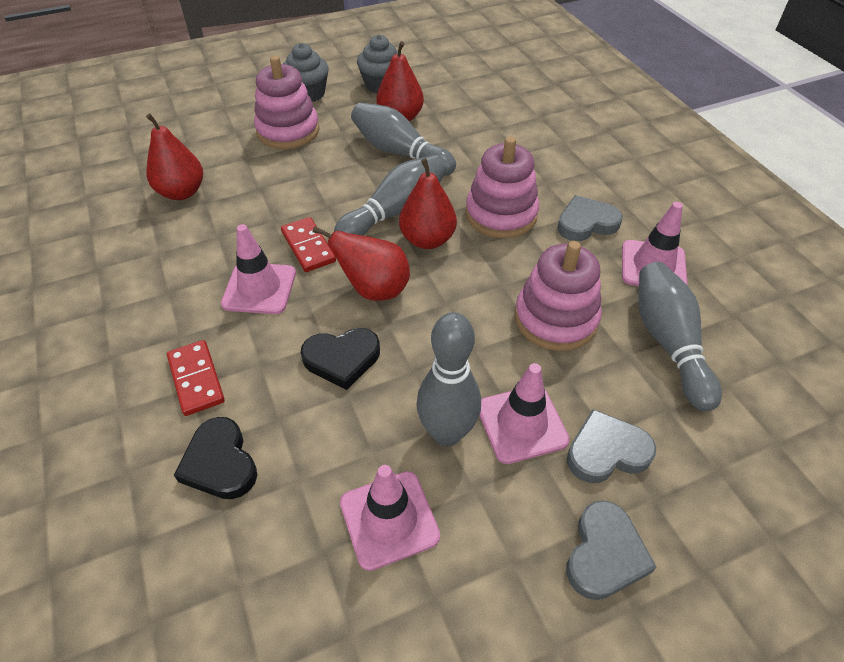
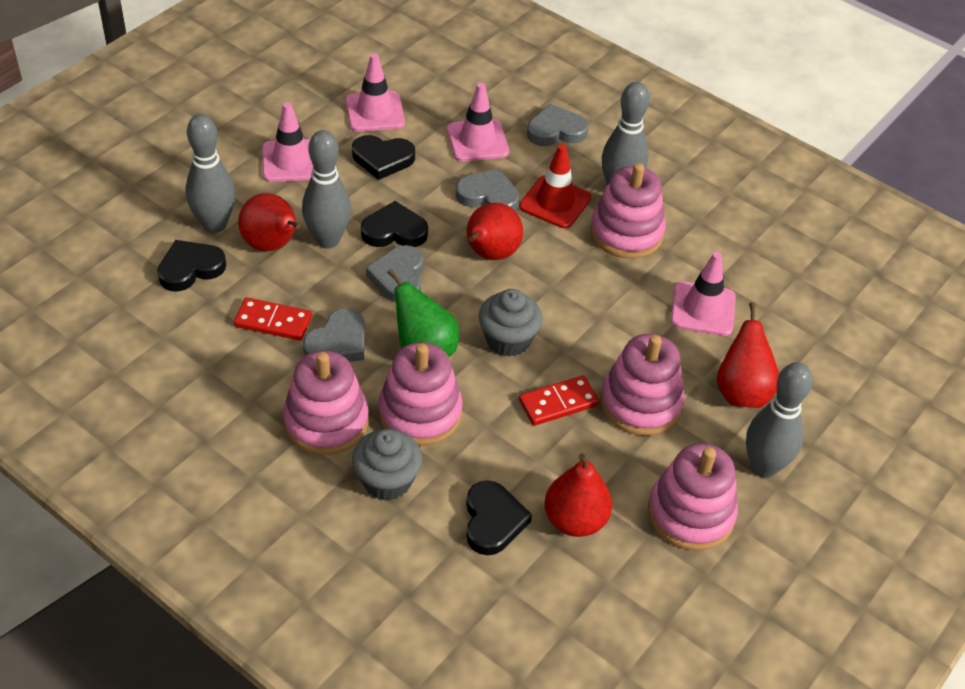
black heart: 2 -> 4
green pear: 0 -> 1
grey heart: 3 -> 4
pink stacking toy: 3 -> 5
red traffic cone: 0 -> 1

